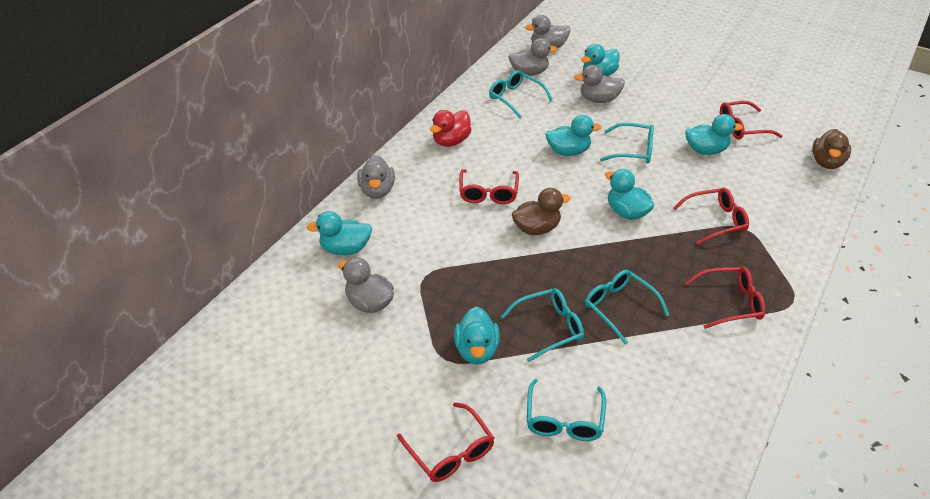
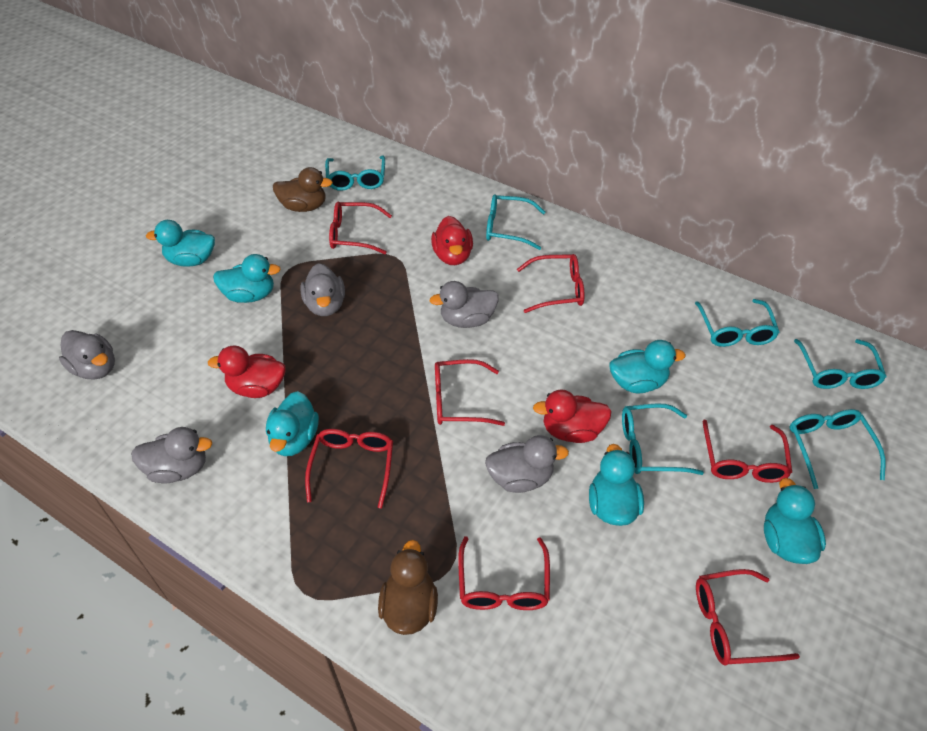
red duck: 1 -> 3
red glasses: 5 -> 7
turquoise glasses: 5 -> 6

